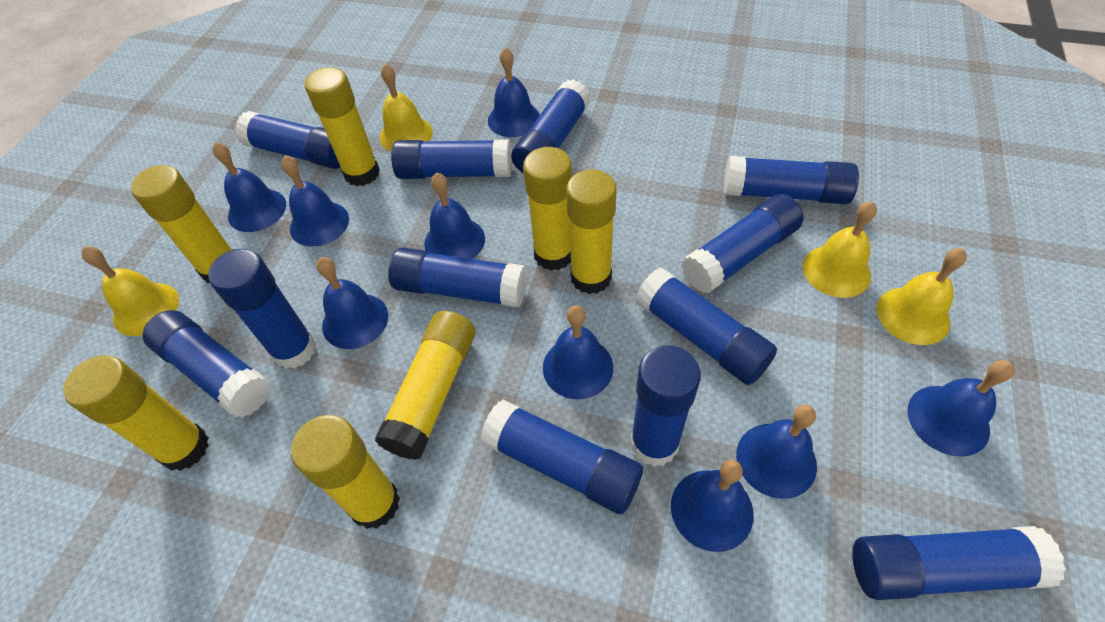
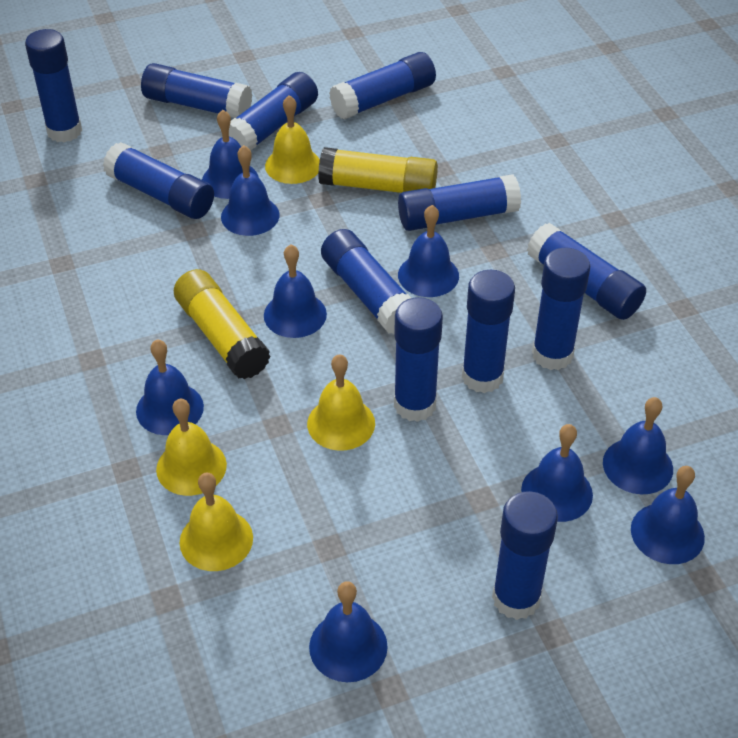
yellow glue stick: 7 -> 2

